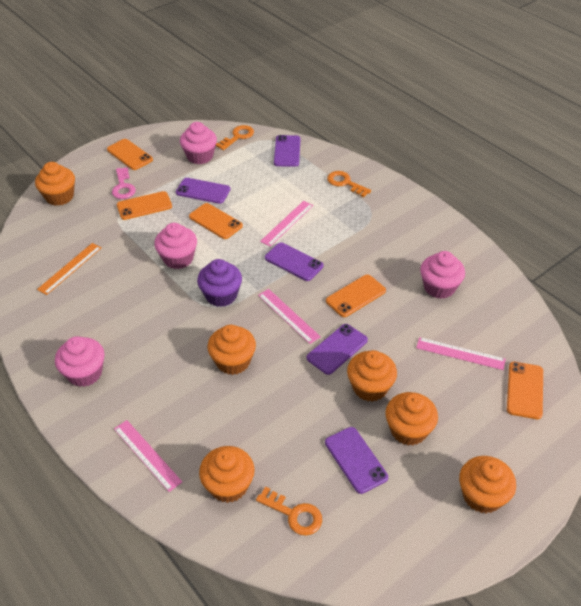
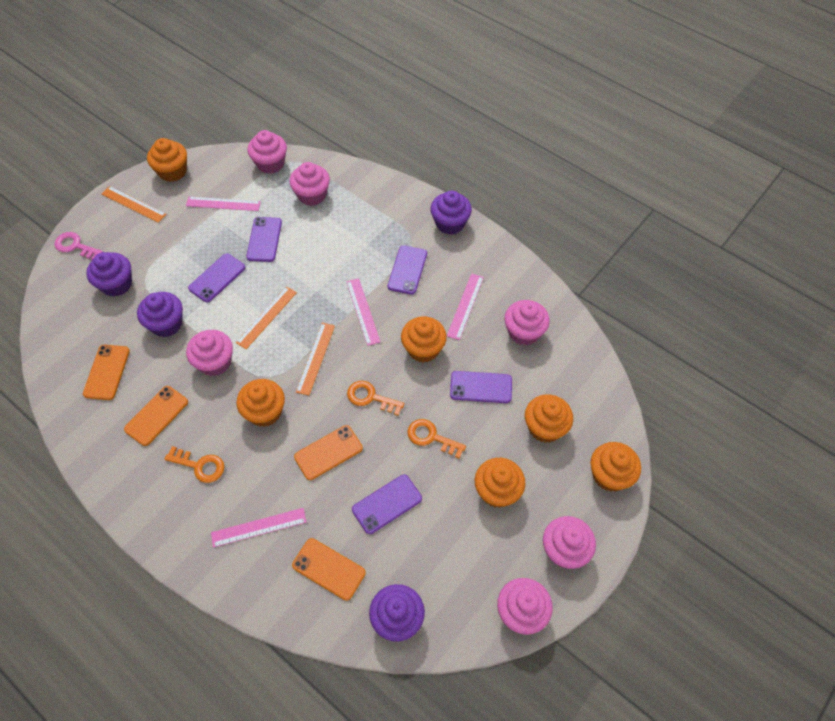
orange phone: 5 -> 4
orange ruler: 1 -> 3
pink cupcake: 4 -> 6
purple cupcake: 1 -> 4

